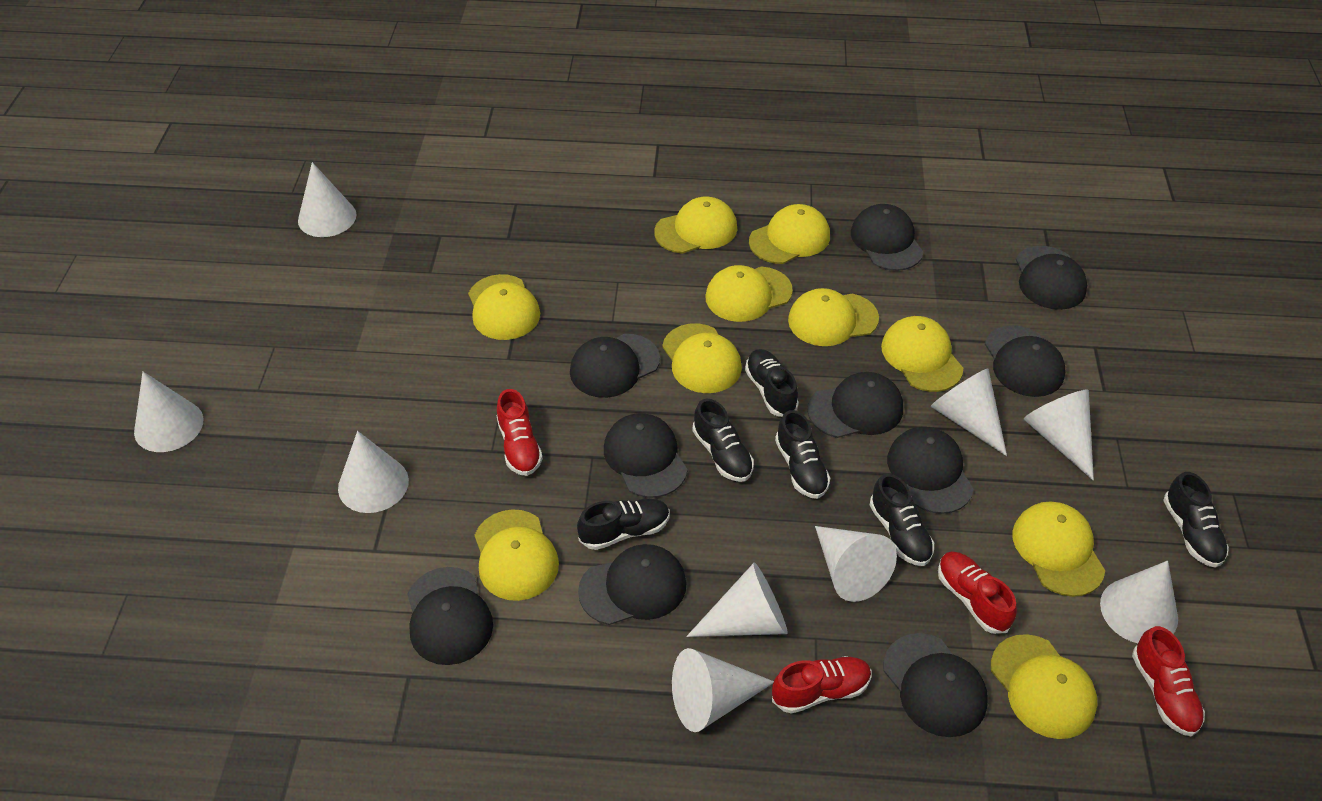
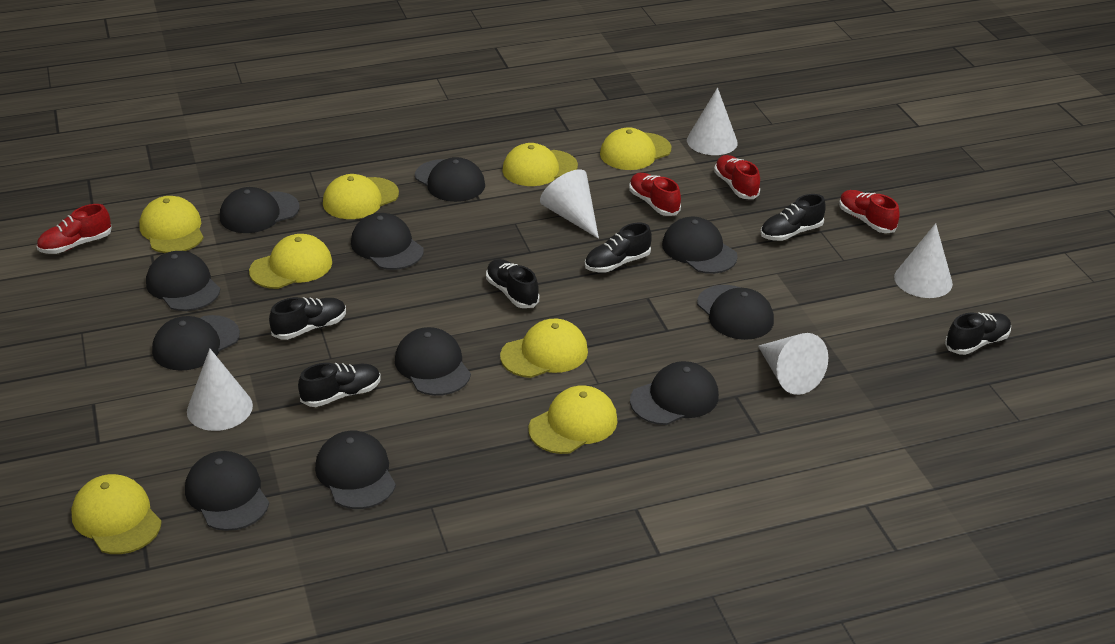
black cap: 10 -> 11
white cone: 9 -> 5
yellow cap: 10 -> 8

